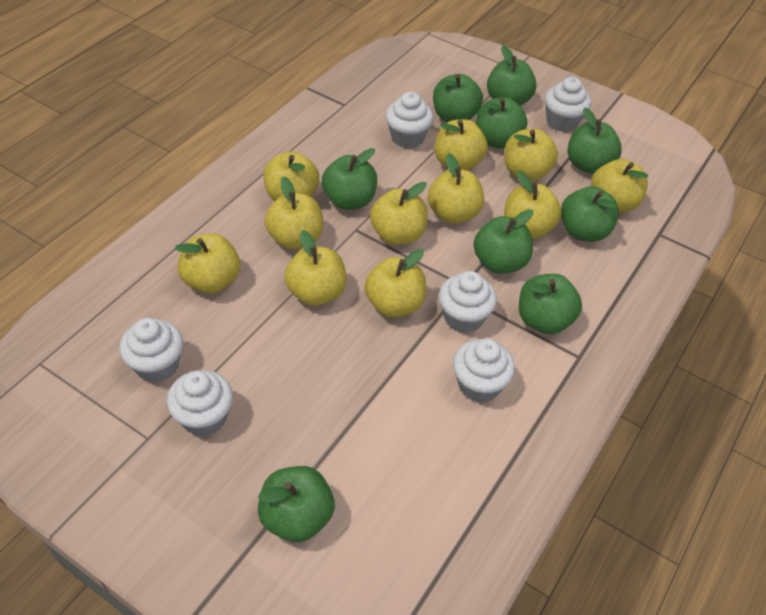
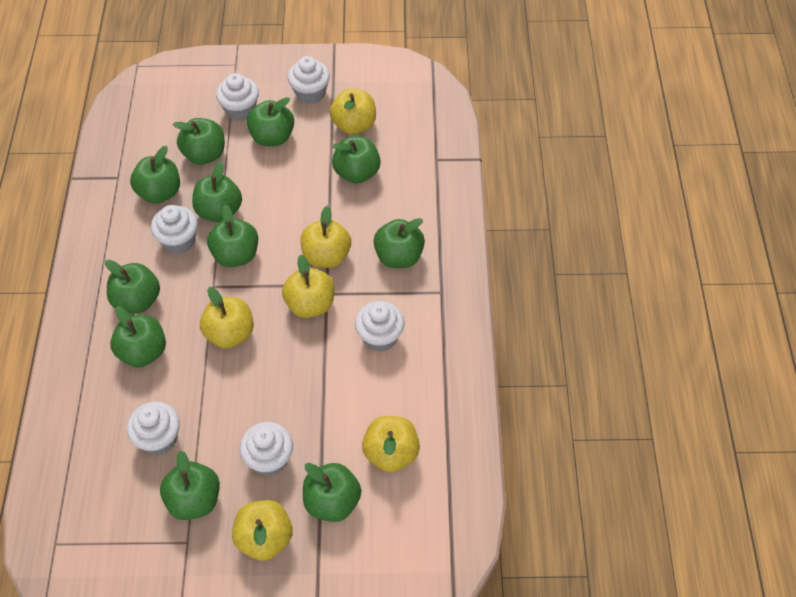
green apple: 9 -> 11
yellow apple: 11 -> 6

